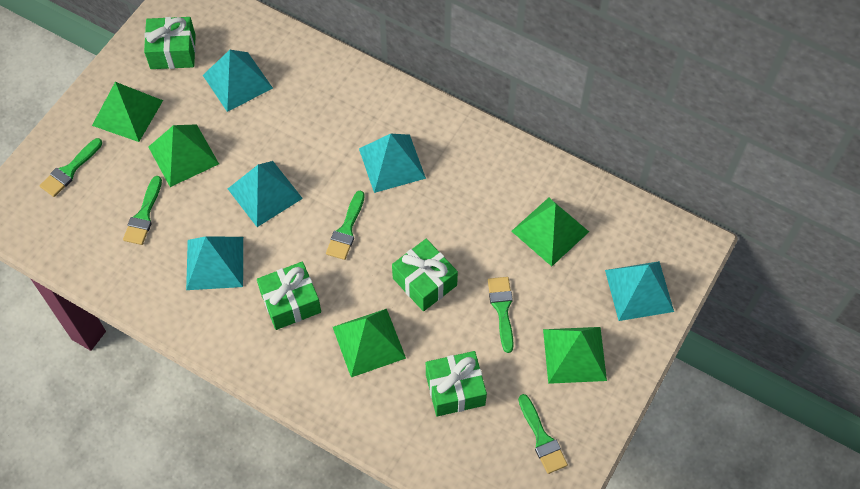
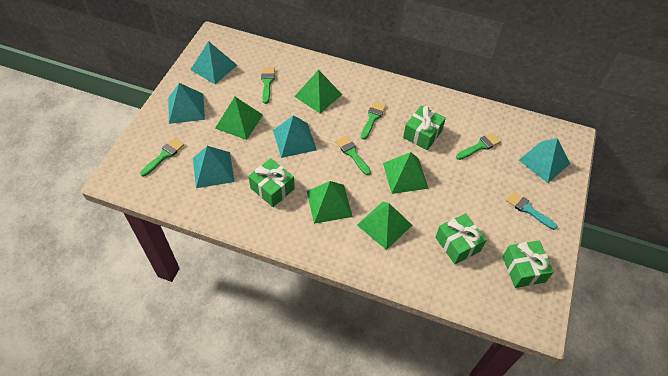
turquoise brush: 0 -> 1

